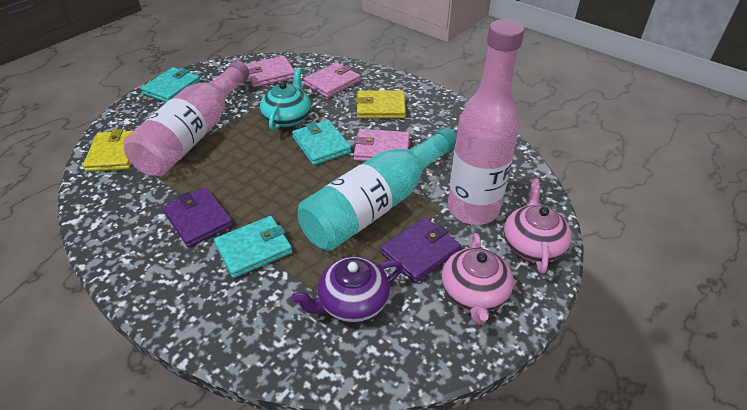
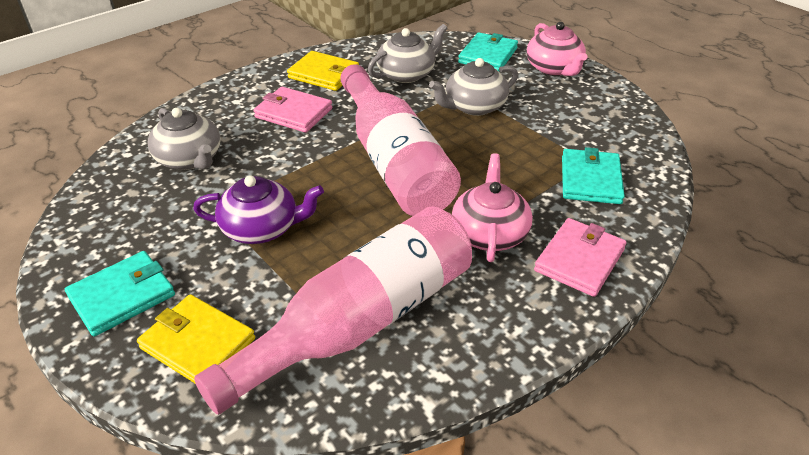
grey teapot: 0 -> 3
pink wallet: 3 -> 2
purple wallet: 2 -> 0
turquoise bottle: 1 -> 0
turquoise teapot: 1 -> 0

